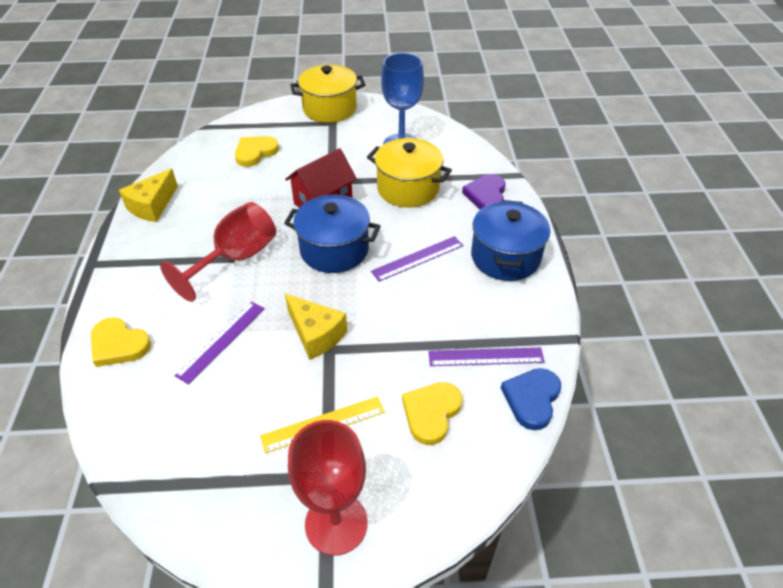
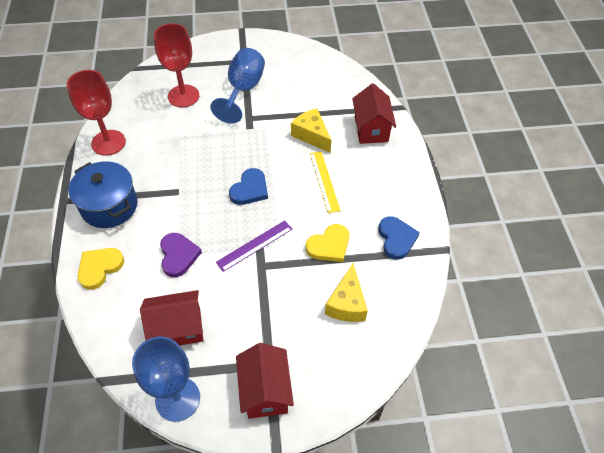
blue goblet: 1 -> 2
blue heart: 1 -> 2
blue pot: 2 -> 1
purple ruler: 3 -> 1
red house: 1 -> 3
yellow heart: 3 -> 2
yellow pot: 2 -> 0

